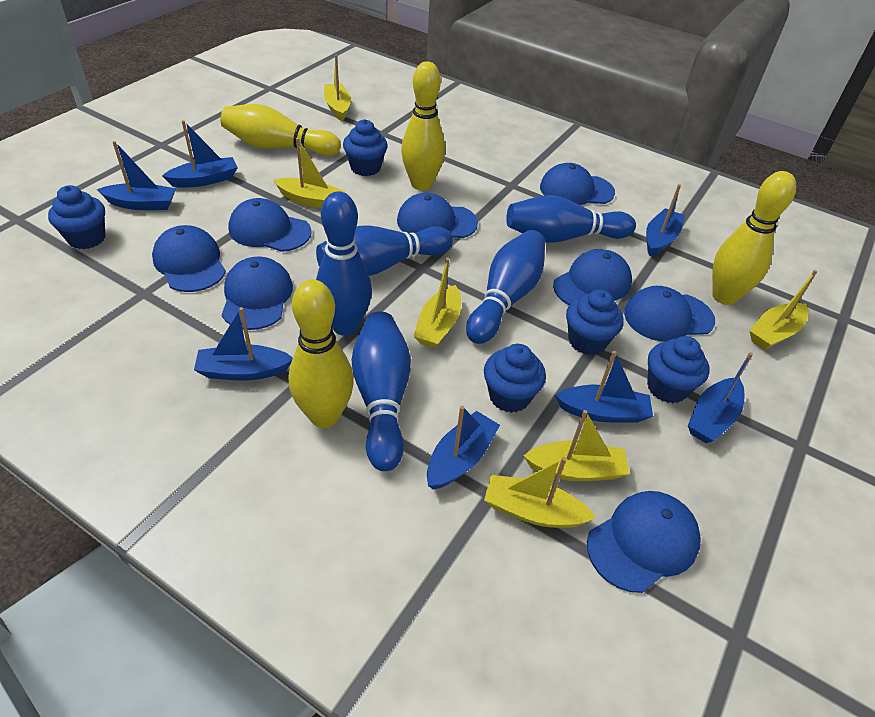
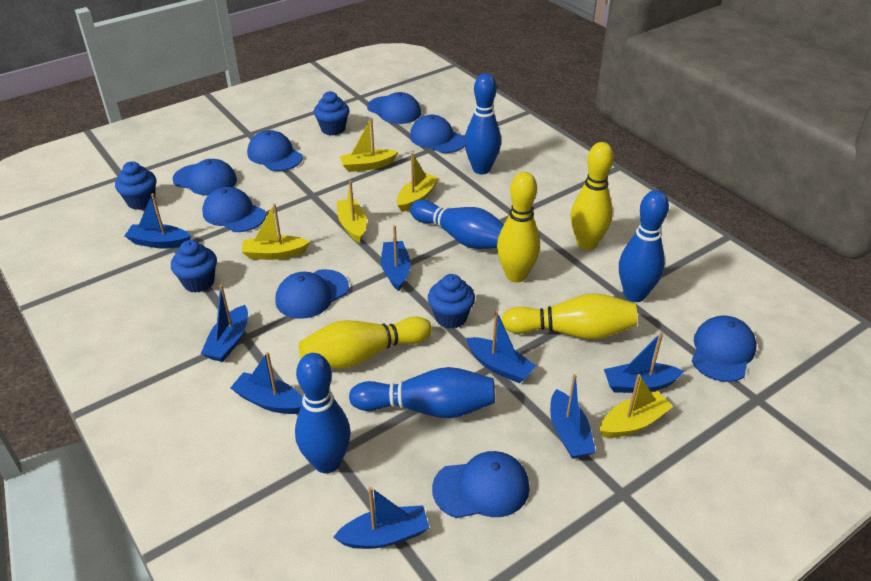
blue boat: 7 -> 8
blue cupcake: 5 -> 4
yellow boat: 6 -> 5

